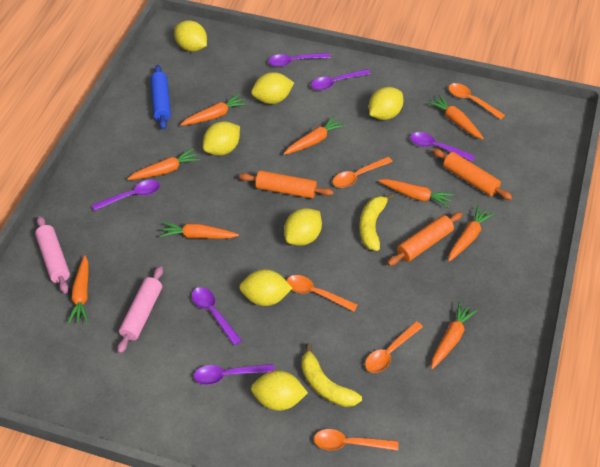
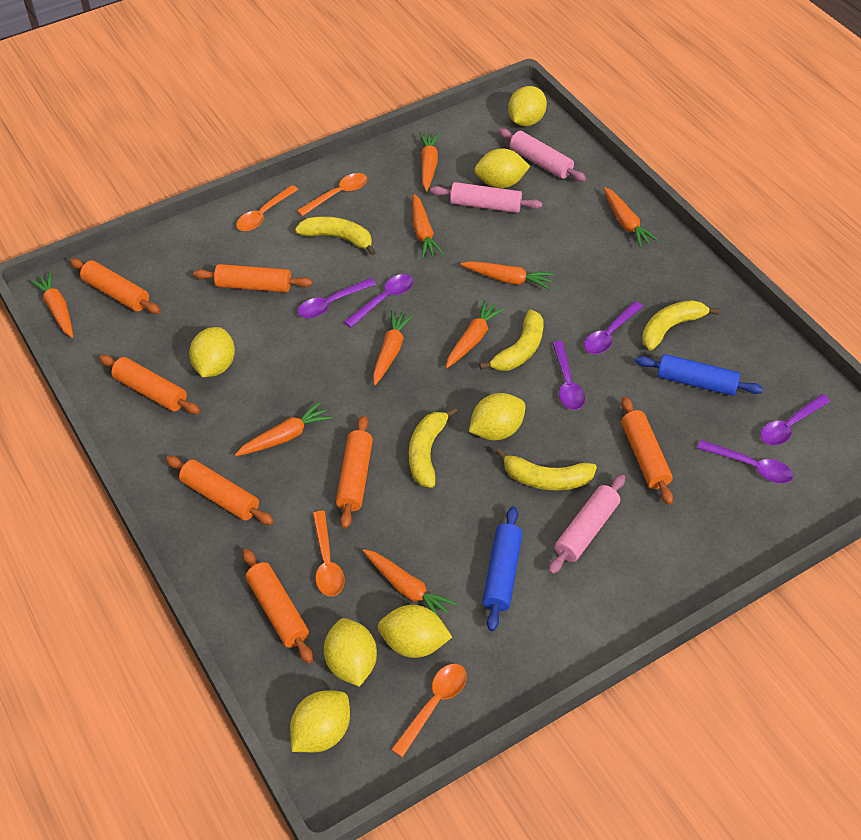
blue rolling pin: 1 -> 2
orange rolling pin: 3 -> 7
orange spoon: 5 -> 4
pink rolling pin: 2 -> 3
yellow banana: 2 -> 5

